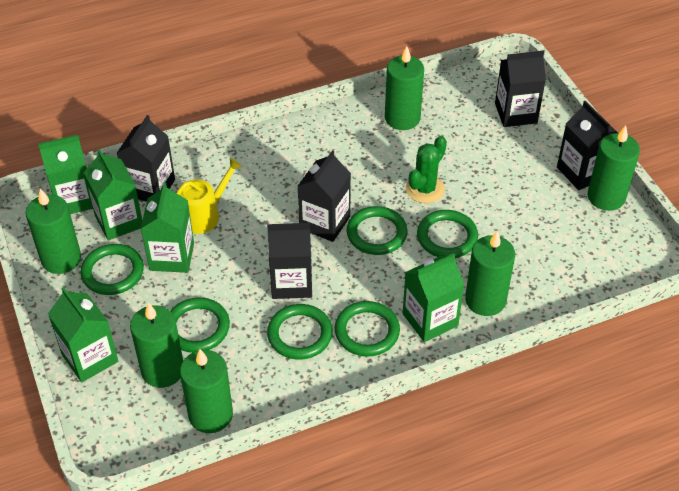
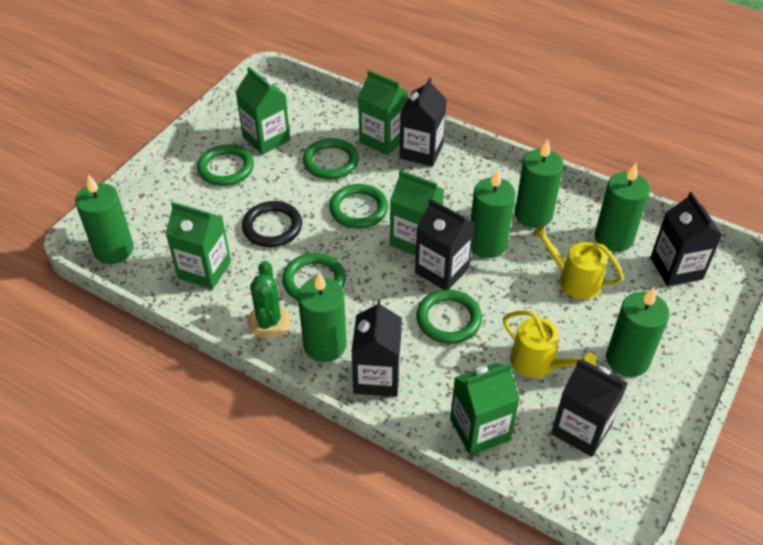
black ring: 0 -> 1
green ring: 6 -> 5
yellow watering can: 1 -> 2

